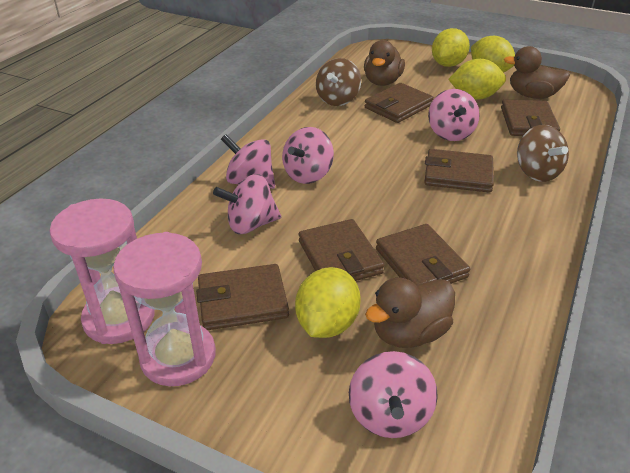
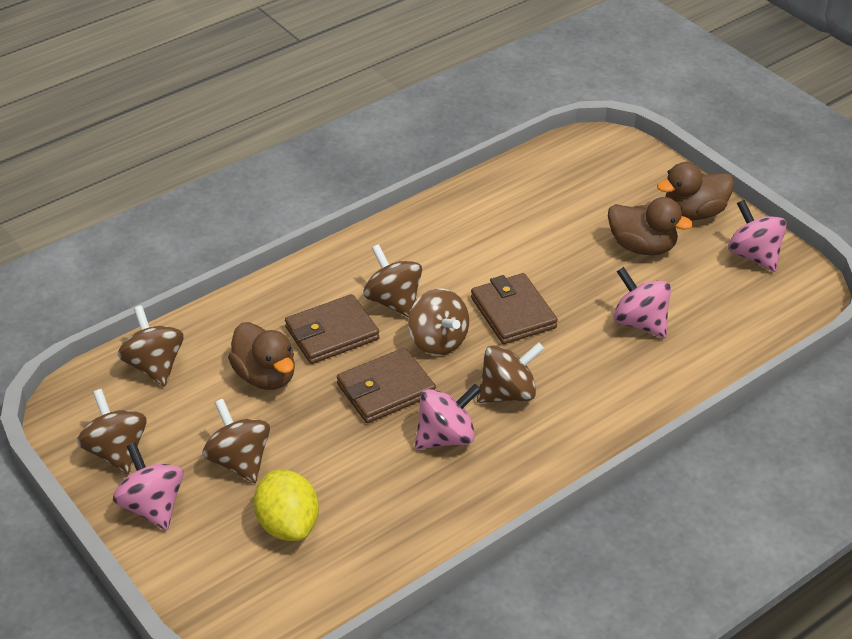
brown spinning top: 2 -> 6
brown wallet: 6 -> 3
pink hourglass: 2 -> 0
pink spinning top: 5 -> 4
yellow lemon: 4 -> 1

